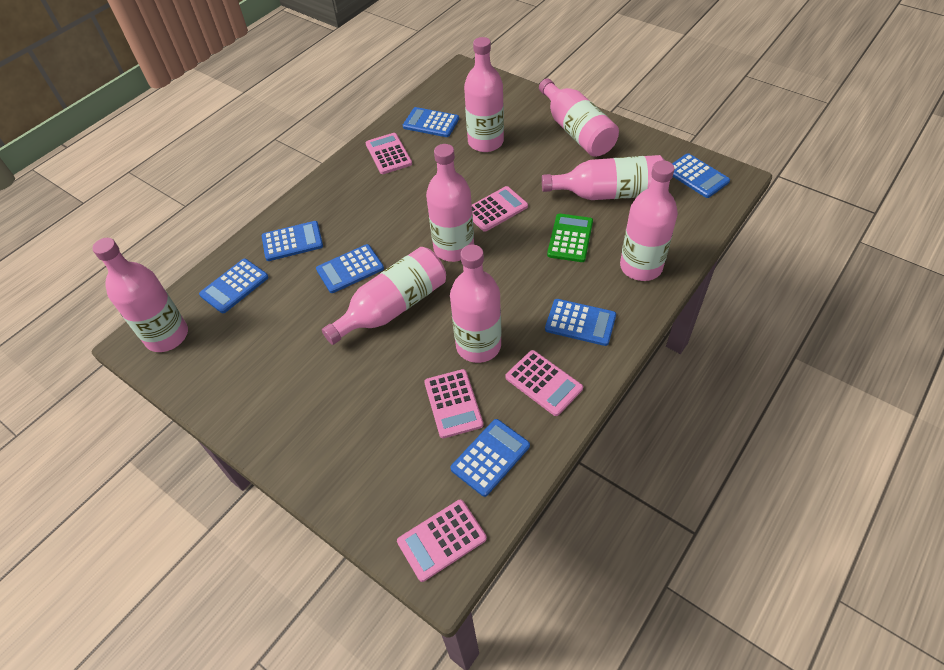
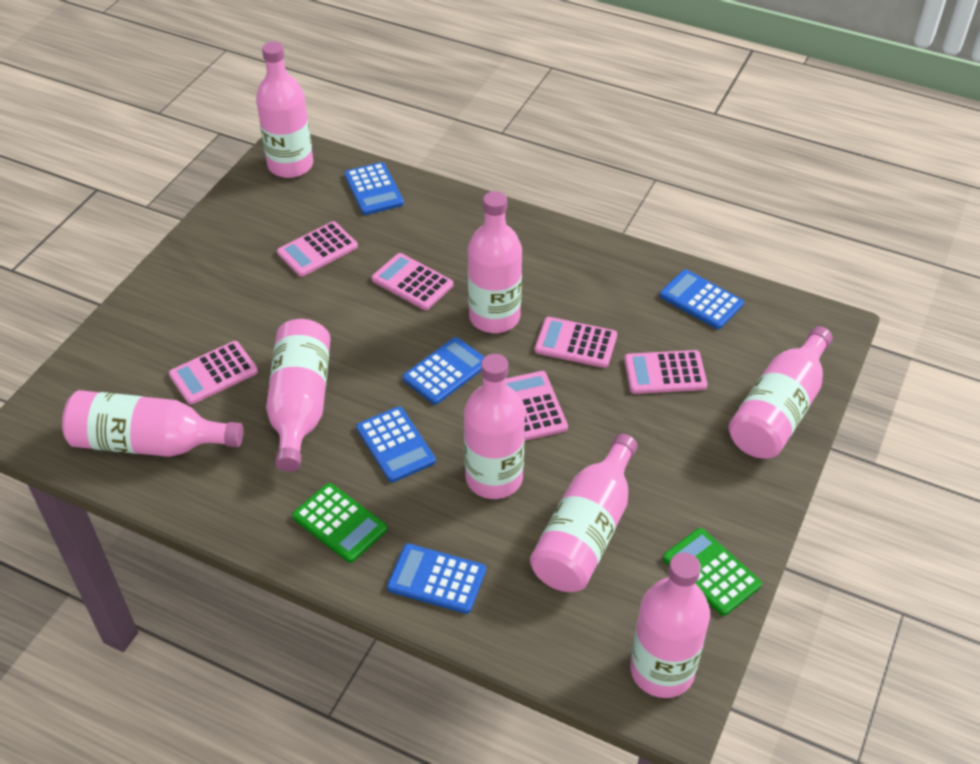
blue calculator: 7 -> 5
green calculator: 1 -> 2
pink calculator: 5 -> 6

